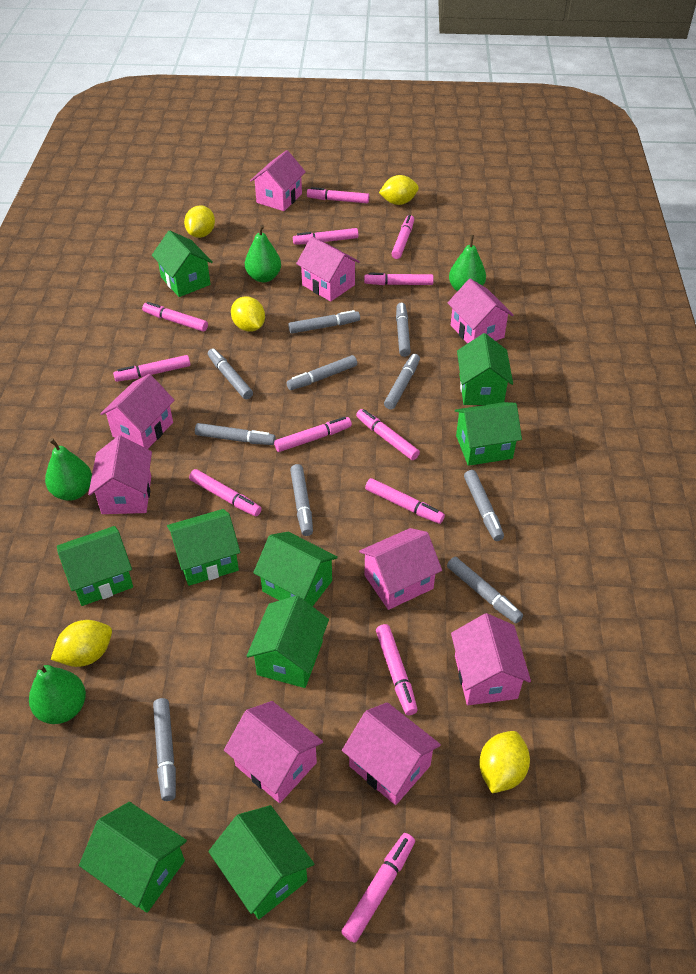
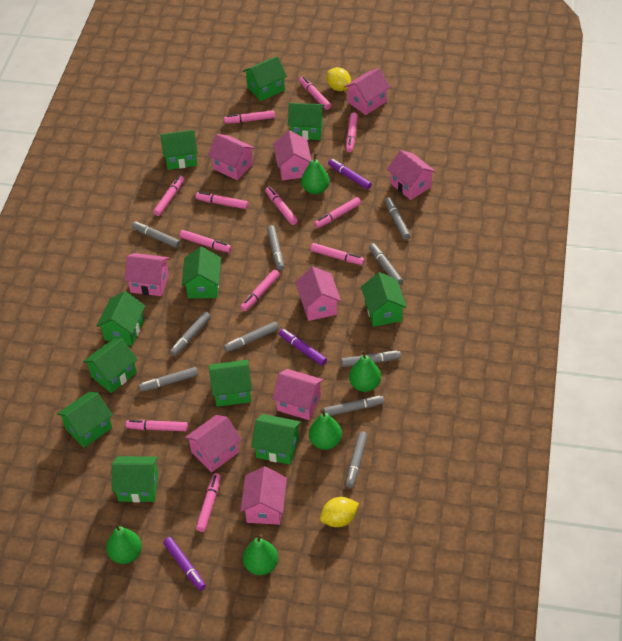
green house: 9 -> 11
green pear: 4 -> 5
purple marker: 0 -> 3
yellow lemon: 5 -> 2

